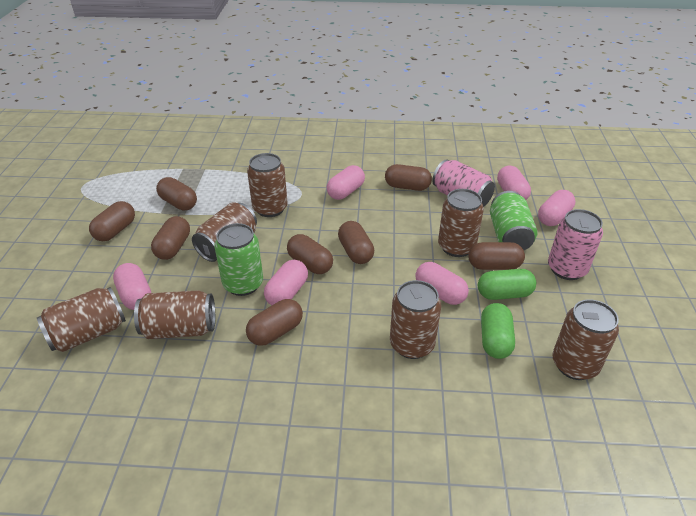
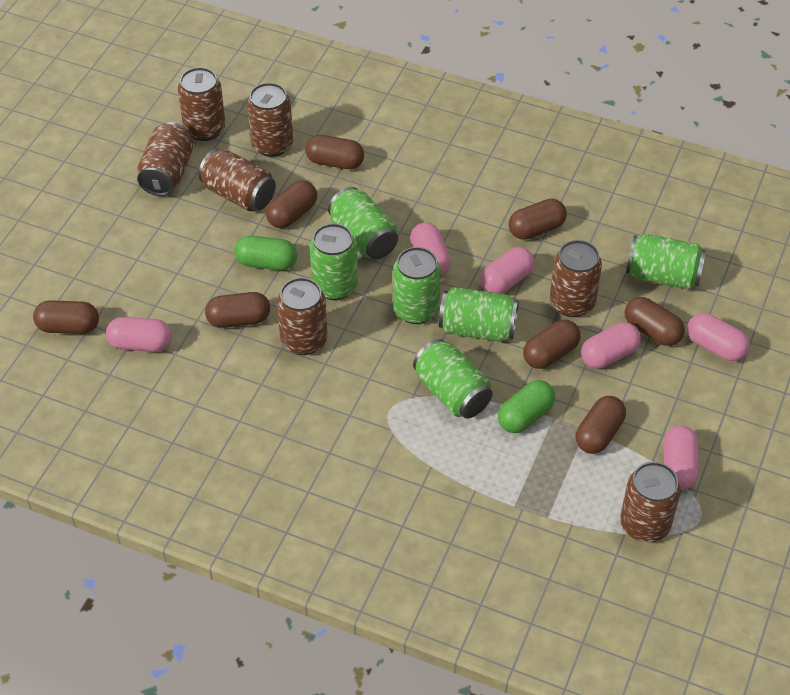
green can: 2 -> 6
pink can: 2 -> 0

